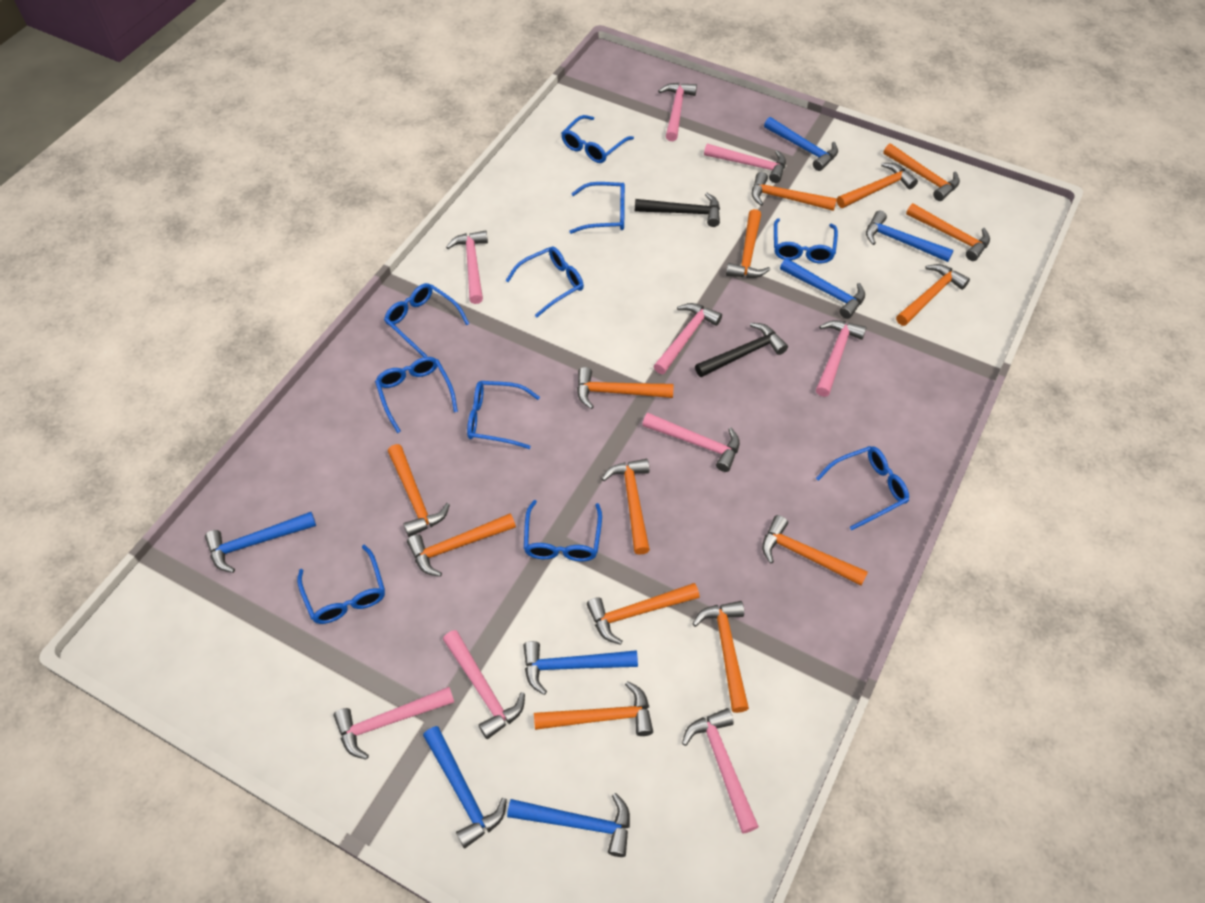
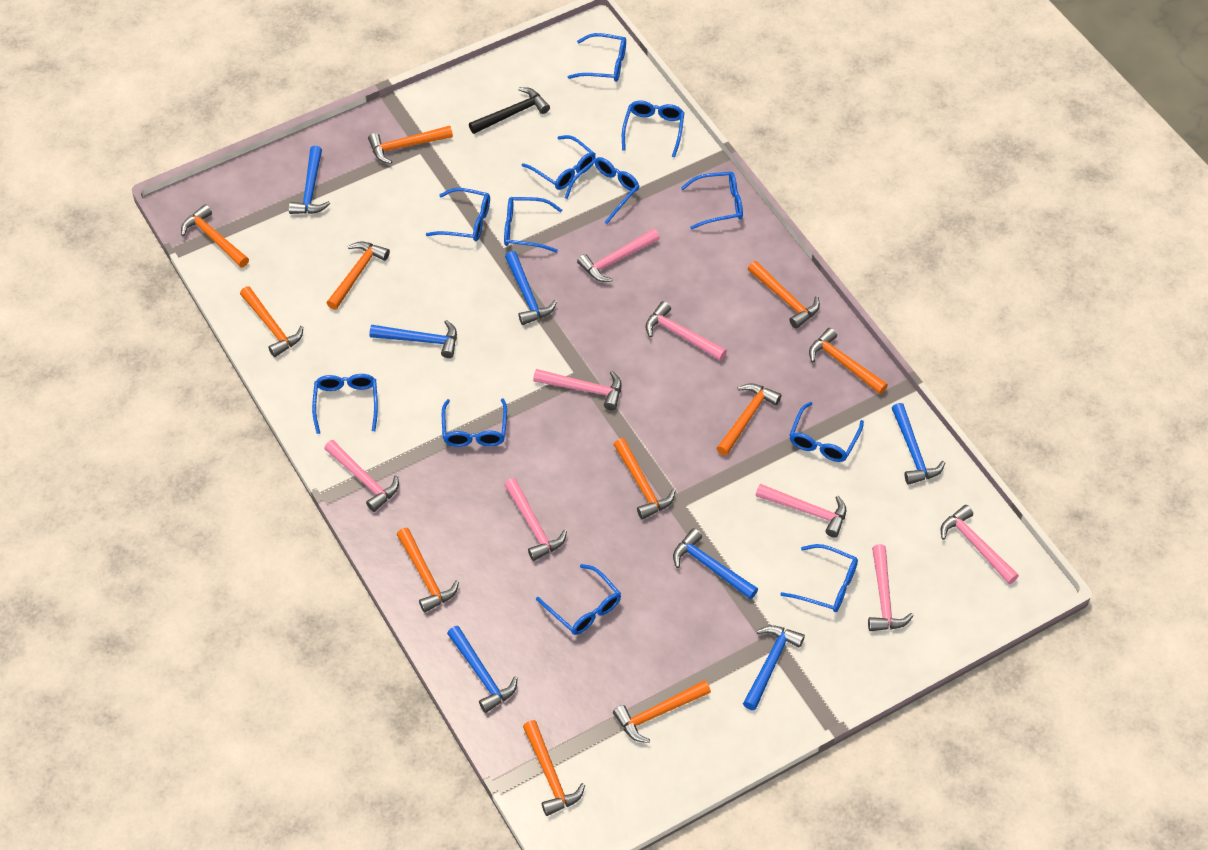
black hammer: 2 -> 1
blue glasses: 10 -> 12
orange hammer: 14 -> 11
pink hammer: 9 -> 8

